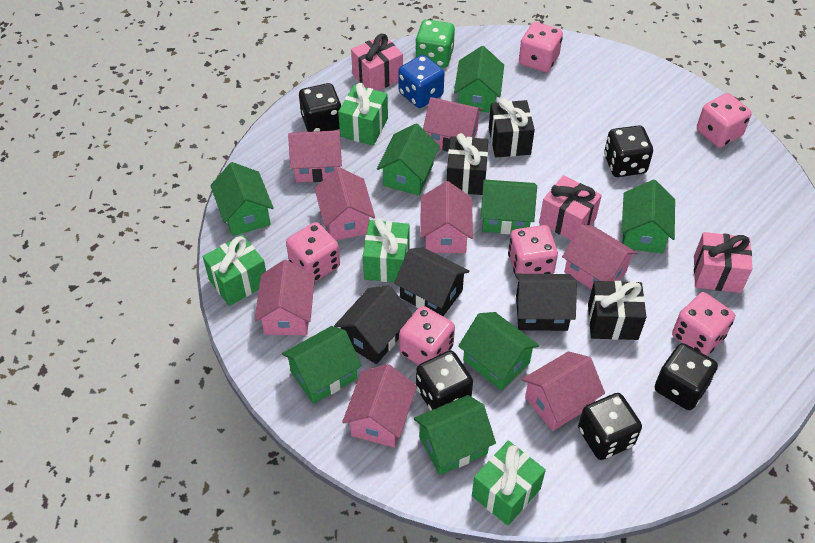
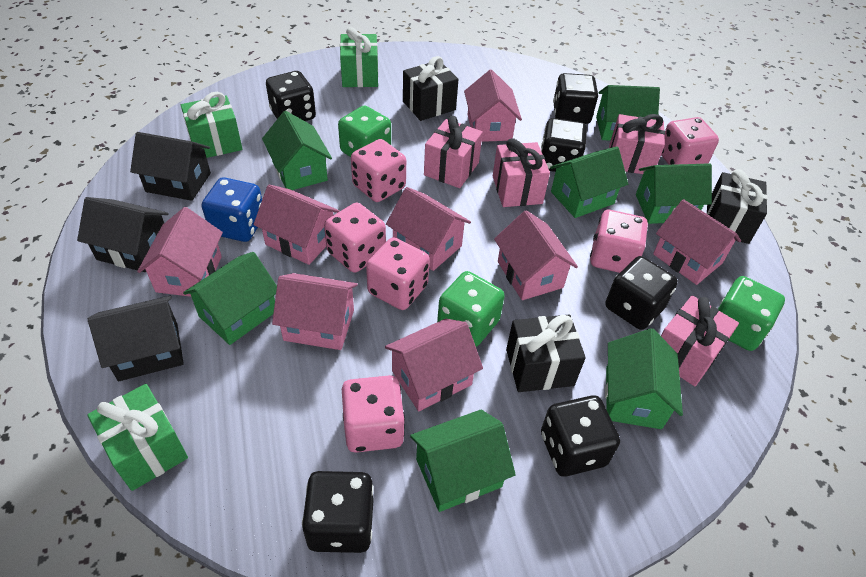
black dice: 5 -> 6
green dice: 1 -> 3
green gift: 4 -> 3
green house: 8 -> 7
pink gift: 3 -> 4

